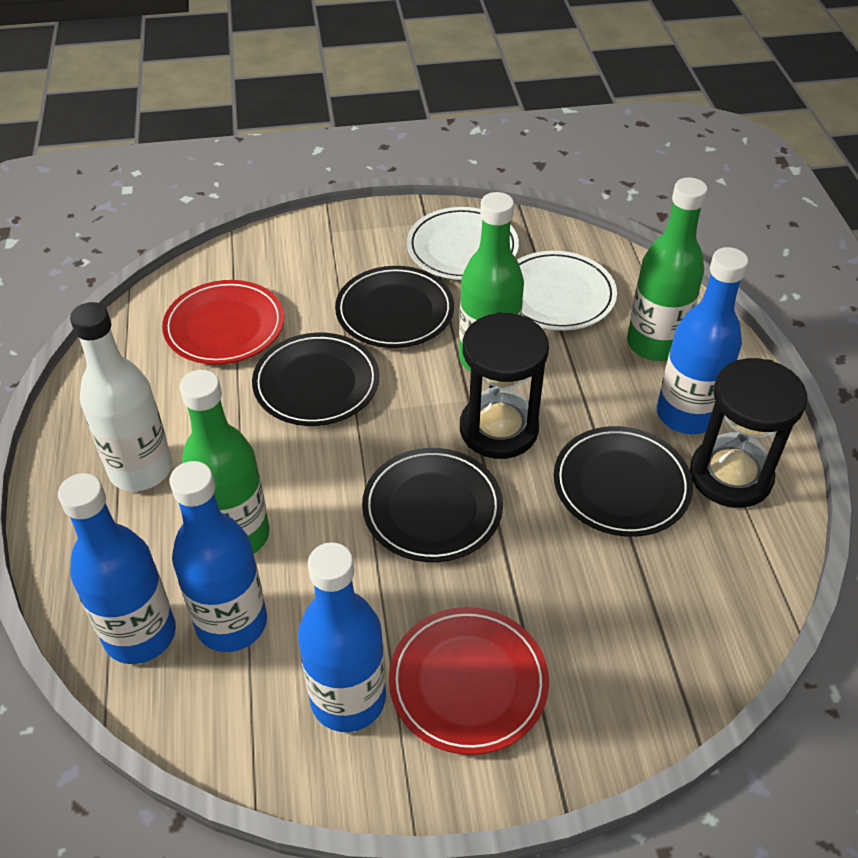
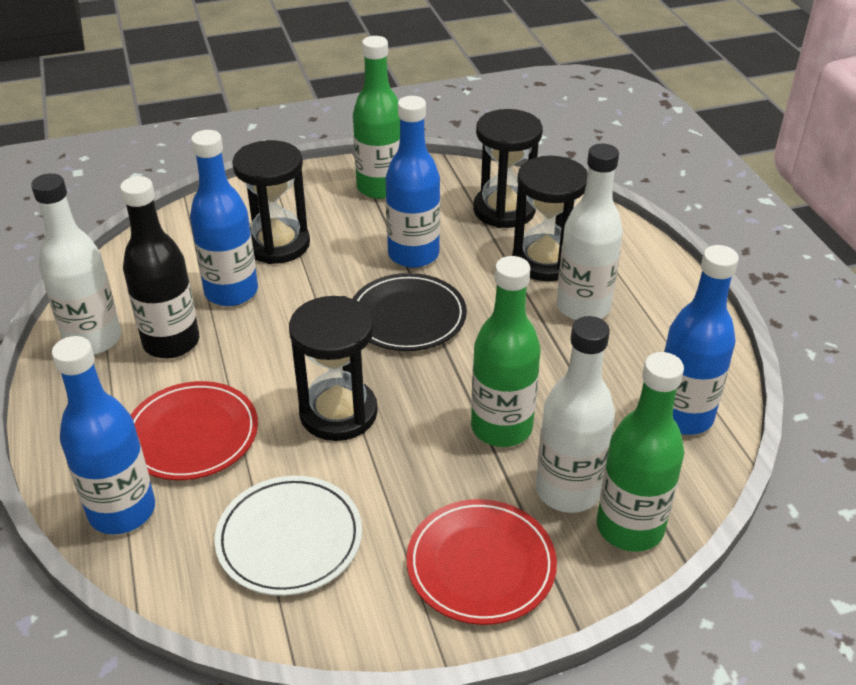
black bottle: 0 -> 1
black hourglass: 2 -> 4
black plate: 4 -> 1
white bottle: 1 -> 3
white plate: 2 -> 1

